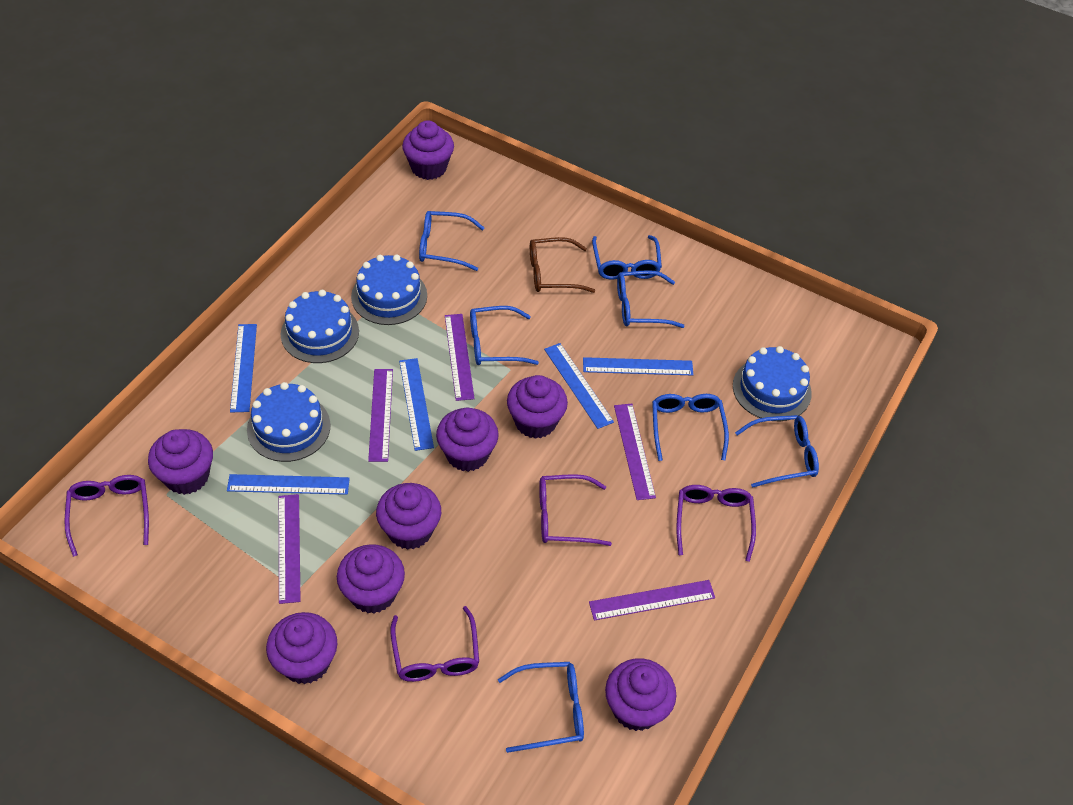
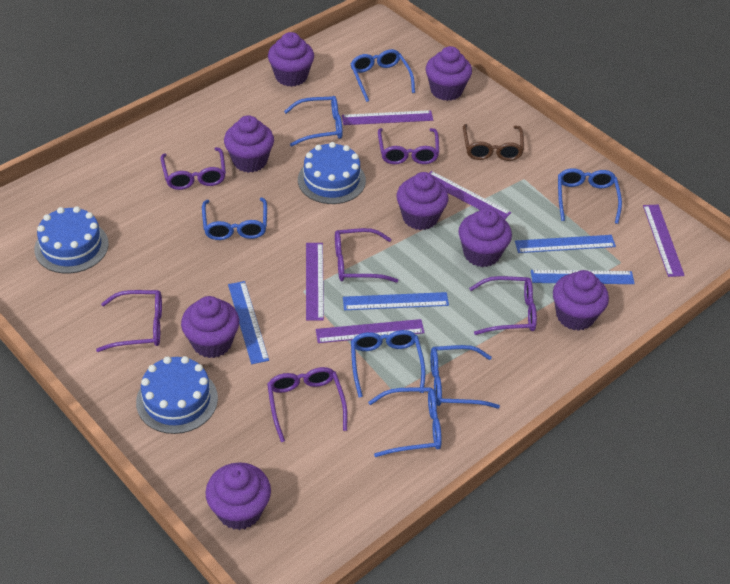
blue cake: 4 -> 3
blue ruler: 5 -> 4
purple glasses: 4 -> 6

